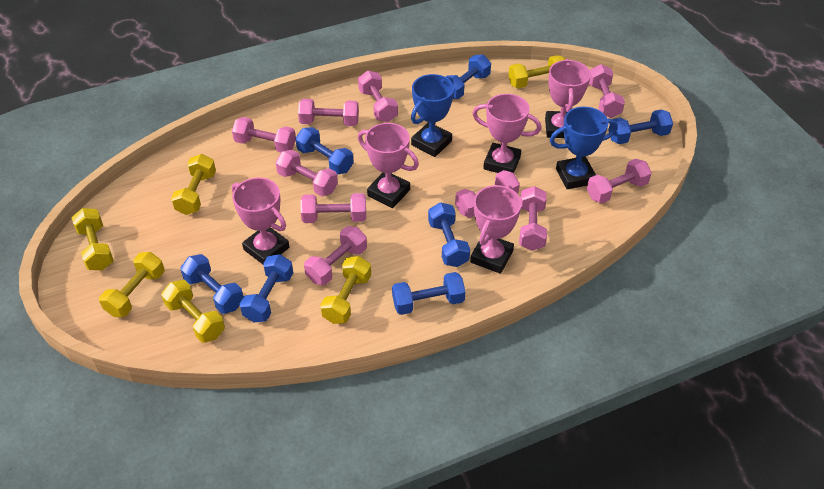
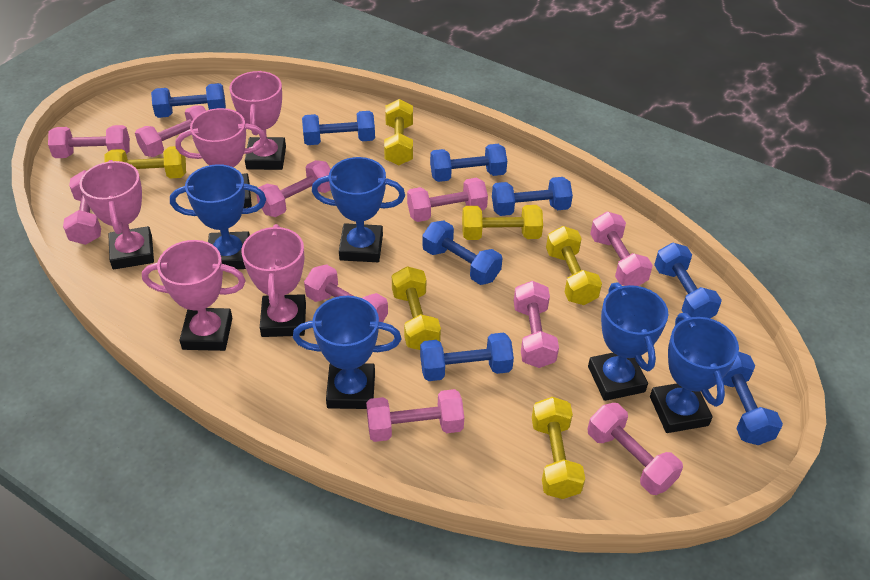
blue dumbbell: 7 -> 8
blue trophy: 2 -> 5

